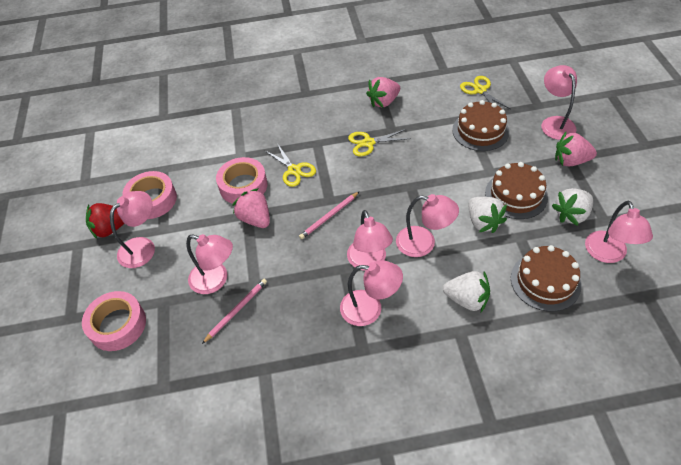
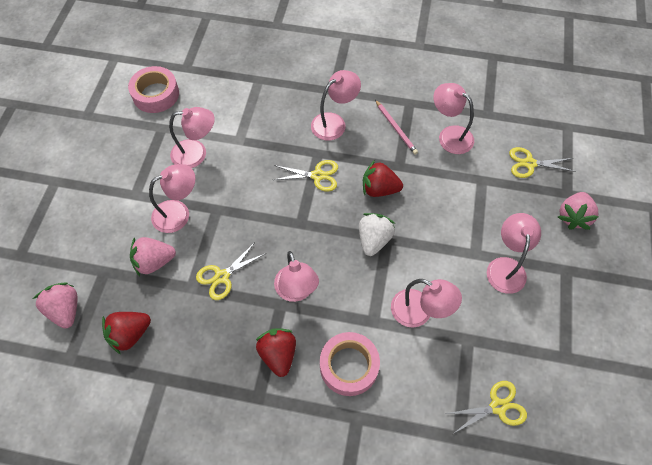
brown cake: 3 -> 0
pink pencil: 2 -> 1
pink tape: 3 -> 2
red strawberry: 1 -> 3
white strawberry: 3 -> 1
yellow scissors: 3 -> 4

